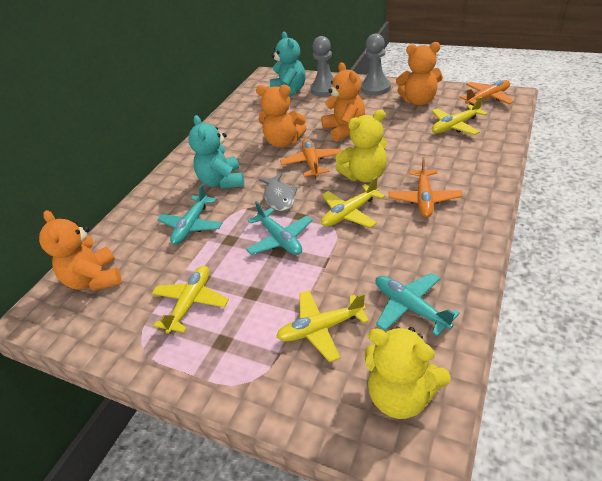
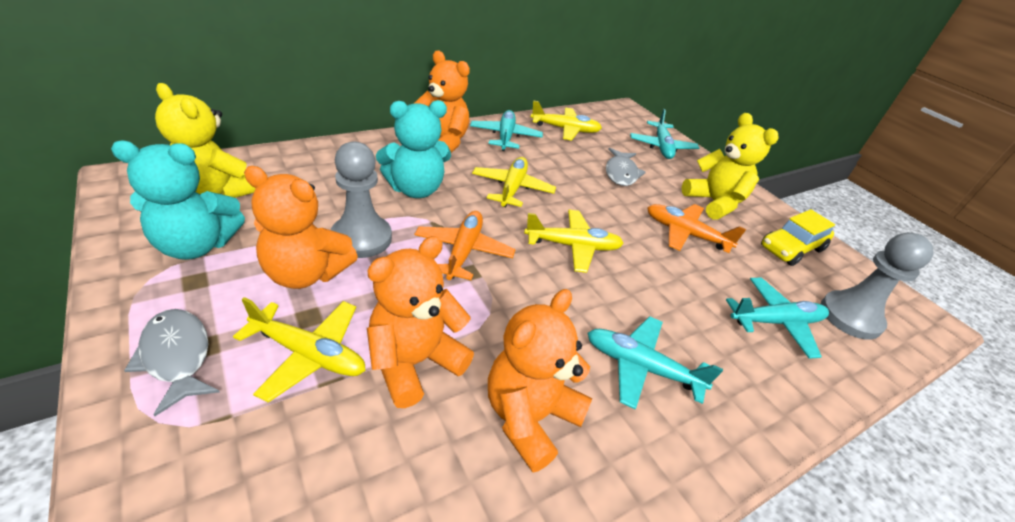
grey fish: 1 -> 2
orange plane: 3 -> 2
turquoise plane: 3 -> 4
yellow car: 0 -> 1

